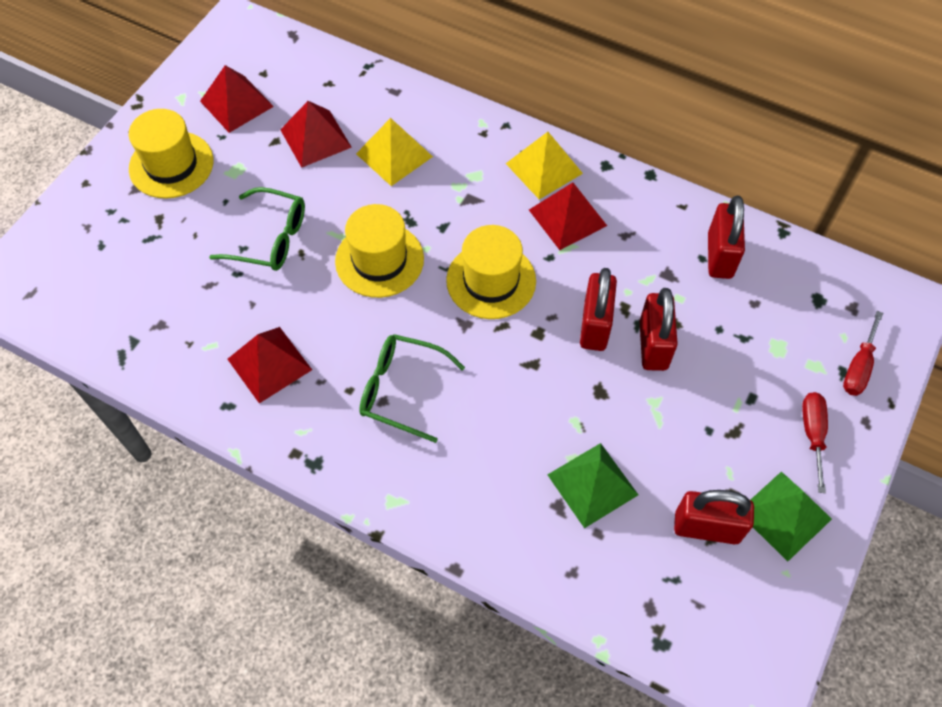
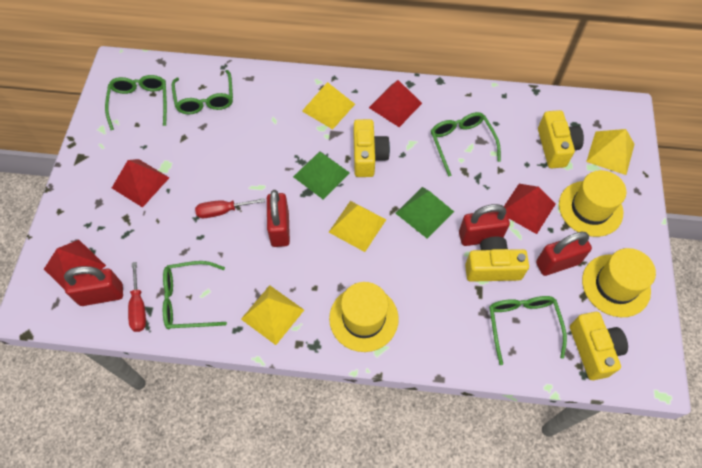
green glasses: 2 -> 5
yellow camera: 0 -> 4
yellow pyramid: 2 -> 4

